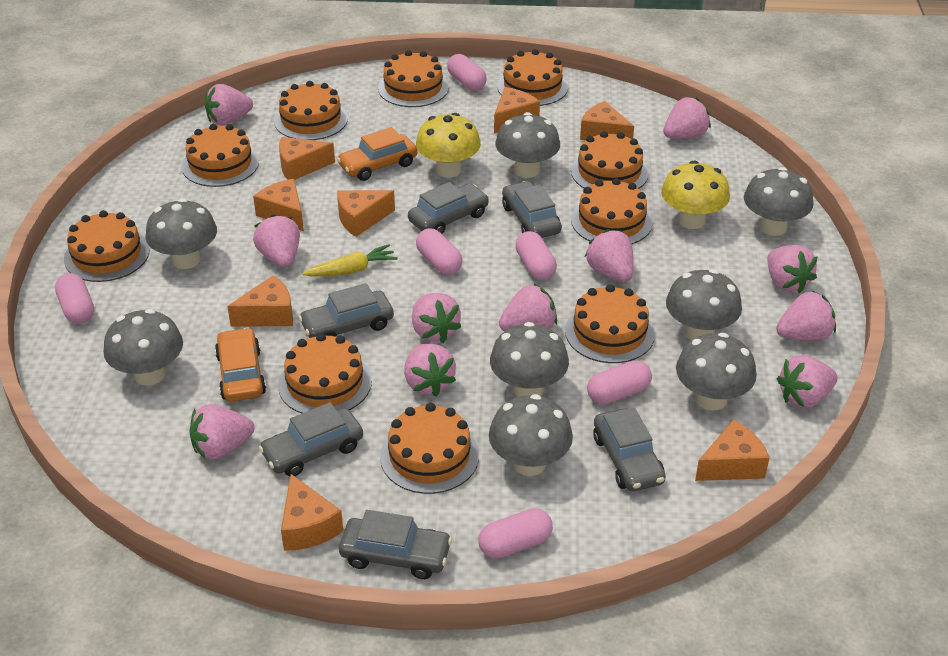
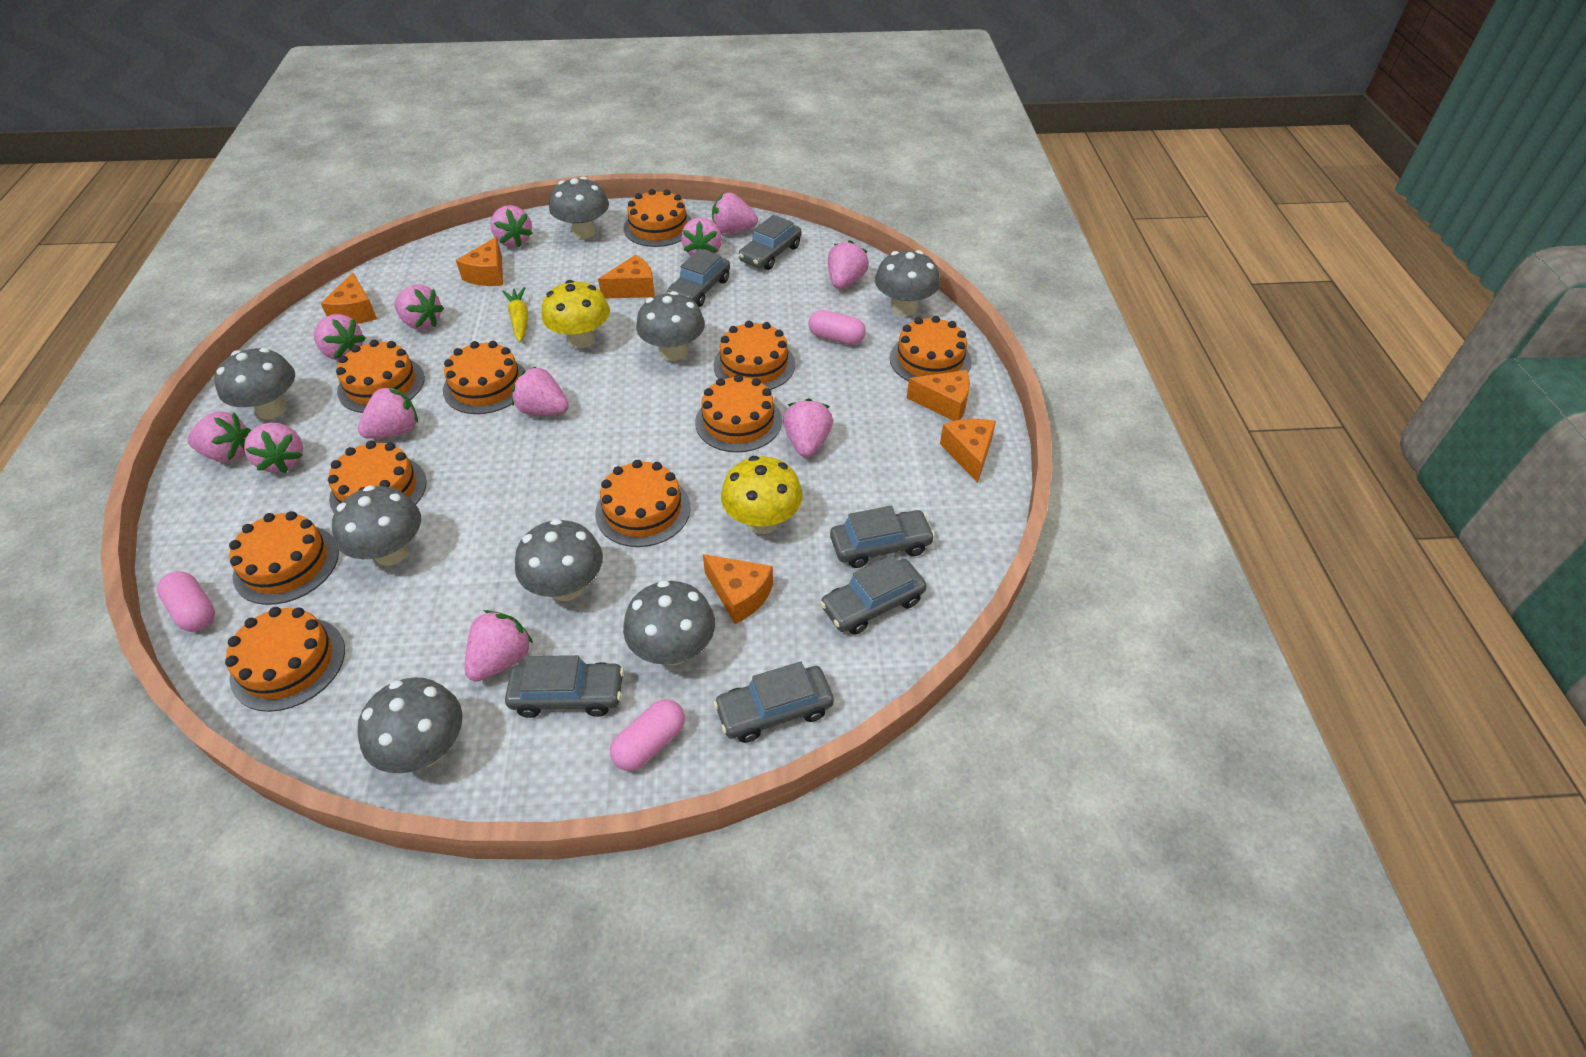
orange car: 2 -> 0
orange cheese: 8 -> 6
pink capsule: 6 -> 3
pink strawberry: 11 -> 12

